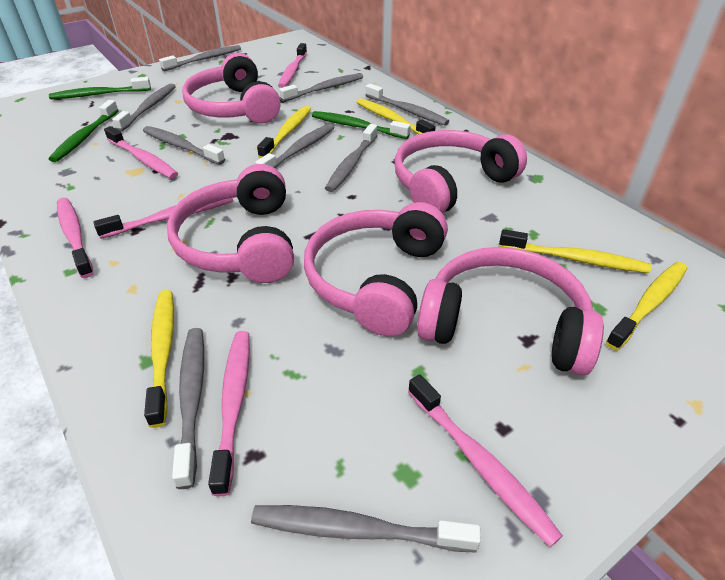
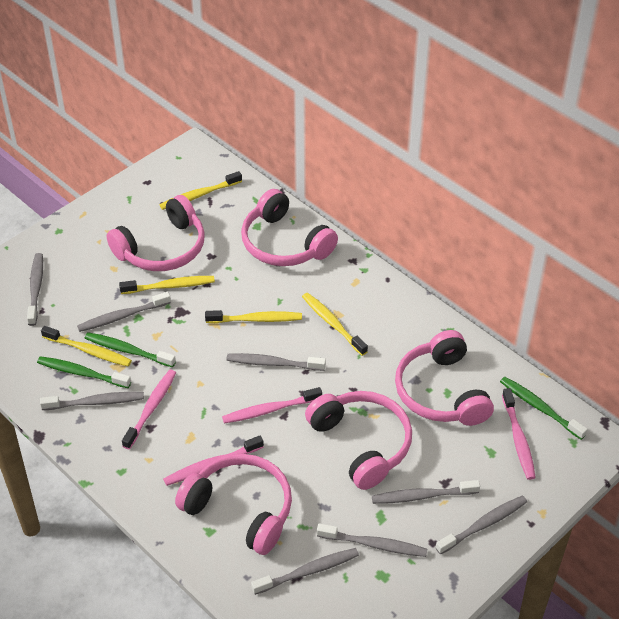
grey toothbrush: 9 -> 8
pink toothbrush: 6 -> 4

